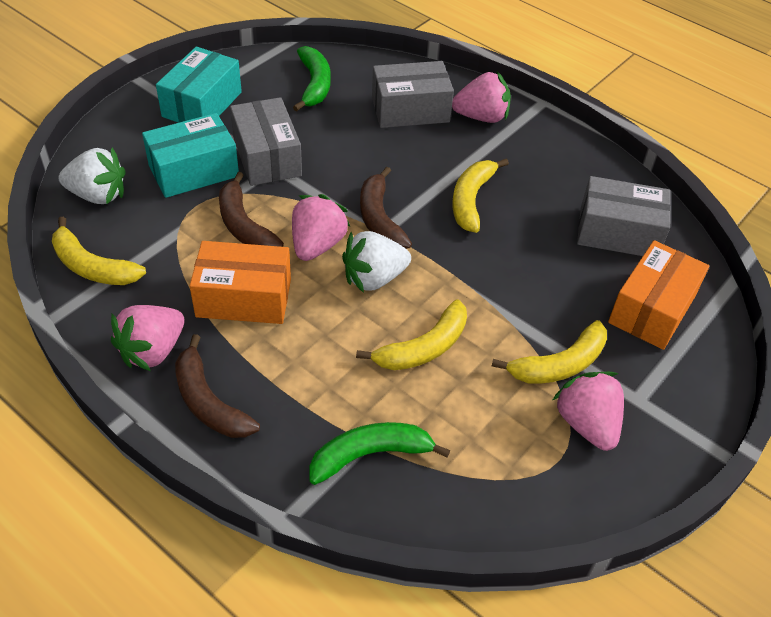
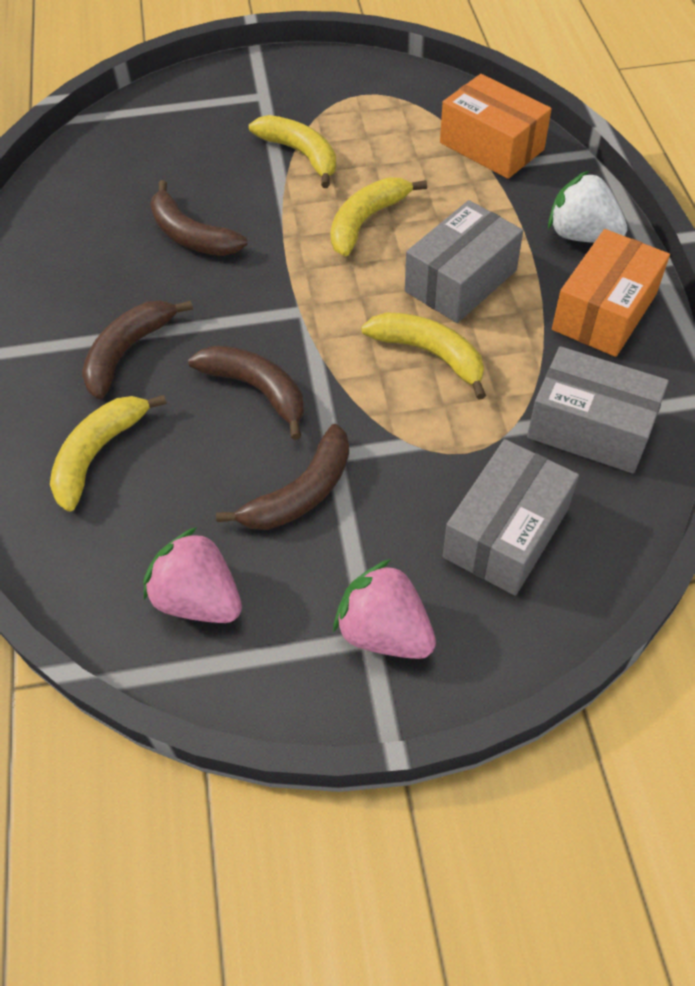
brown banana: 3 -> 4
green banana: 2 -> 0
pink strawberry: 4 -> 2
turquoise box: 2 -> 0
white strawberry: 2 -> 1

